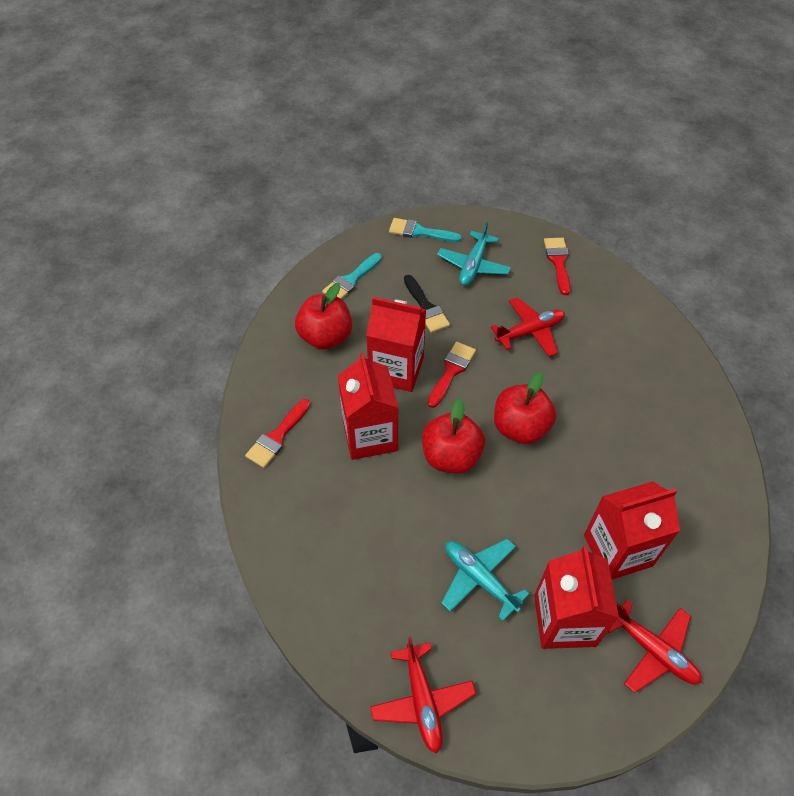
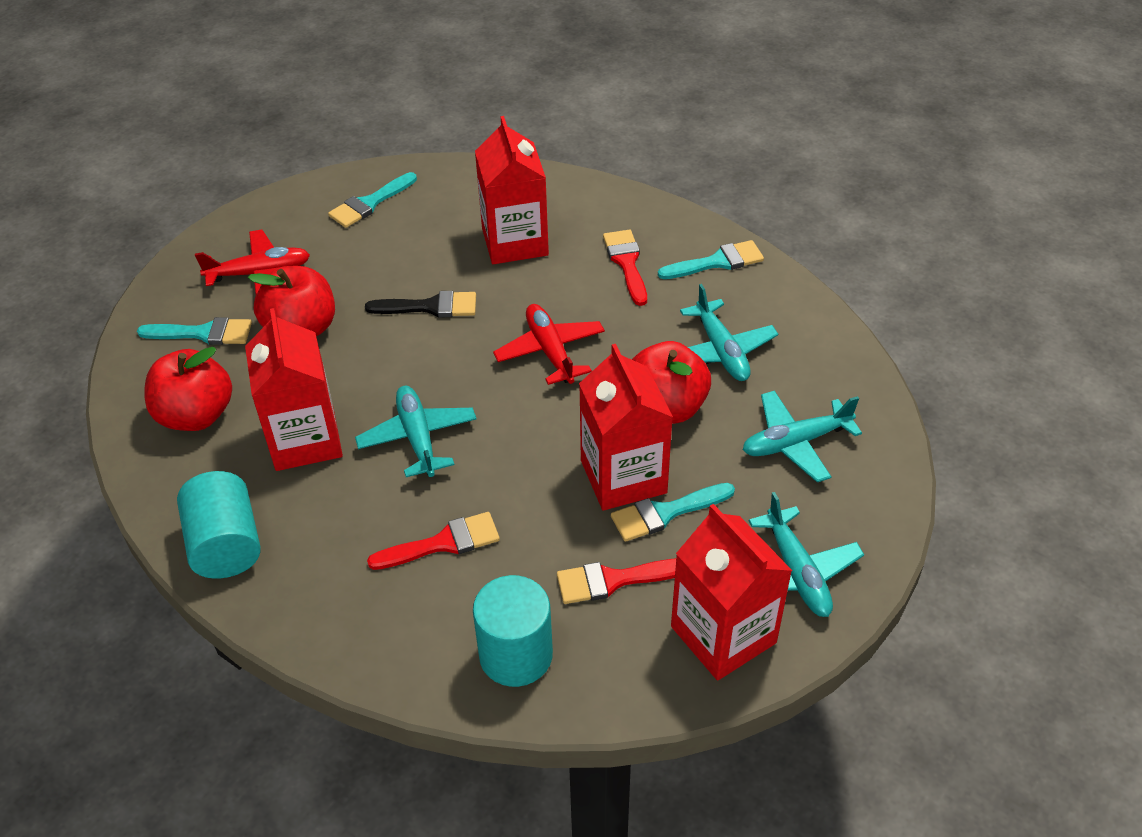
red plane: 3 -> 2
turquoise brush: 2 -> 4
turquoise cylinder: 0 -> 2
turquoise plane: 2 -> 4

